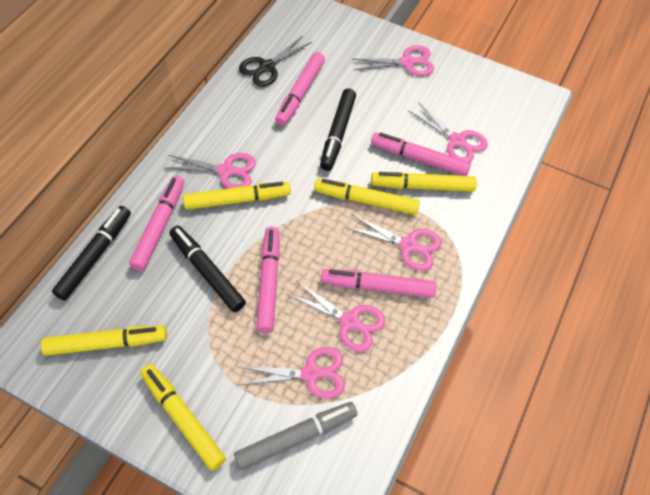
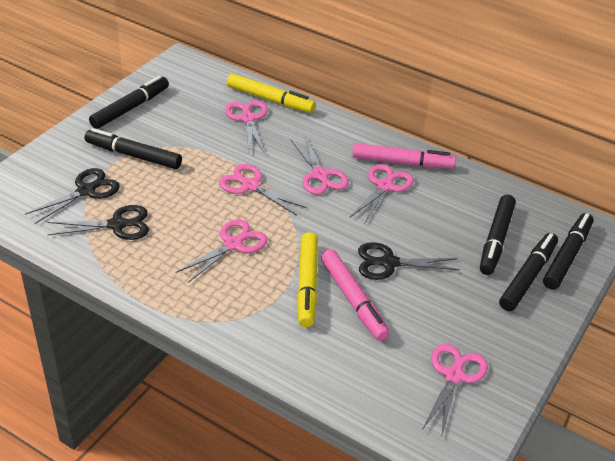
black marker: 3 -> 5
black scissors: 1 -> 3
grey marker: 1 -> 0
pink marker: 5 -> 2
yellow marker: 5 -> 2

